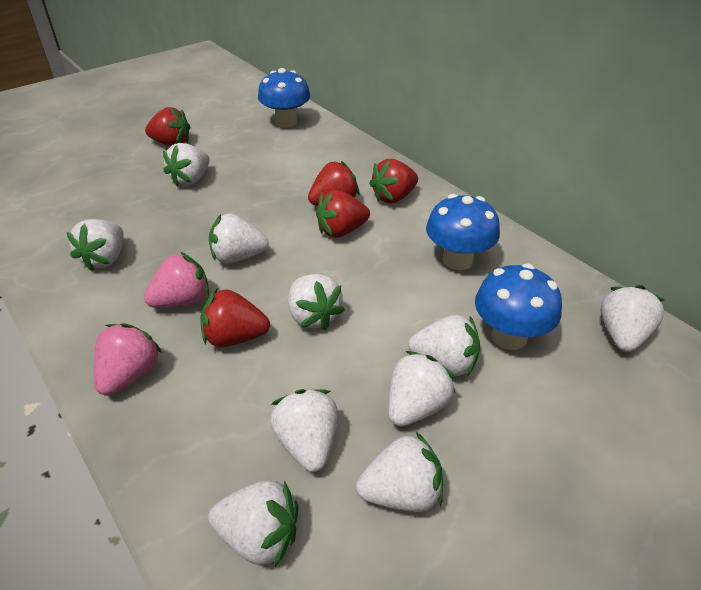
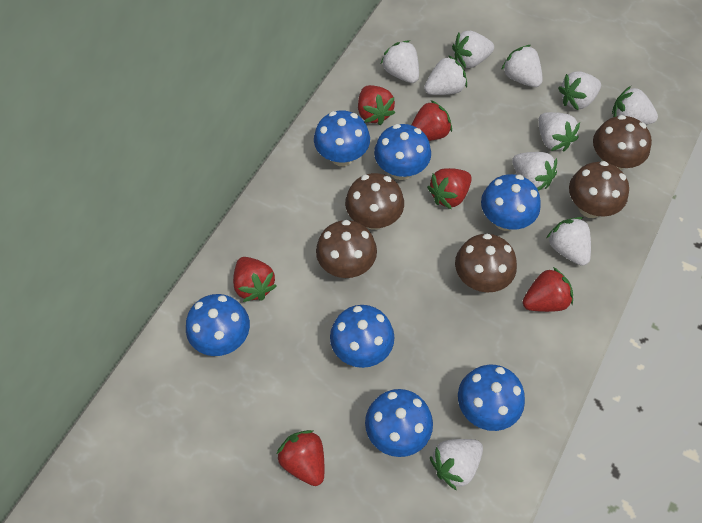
blue mushroom: 3 -> 7
brown mushroom: 0 -> 5
pink strawberry: 2 -> 0
red strawberry: 5 -> 6

